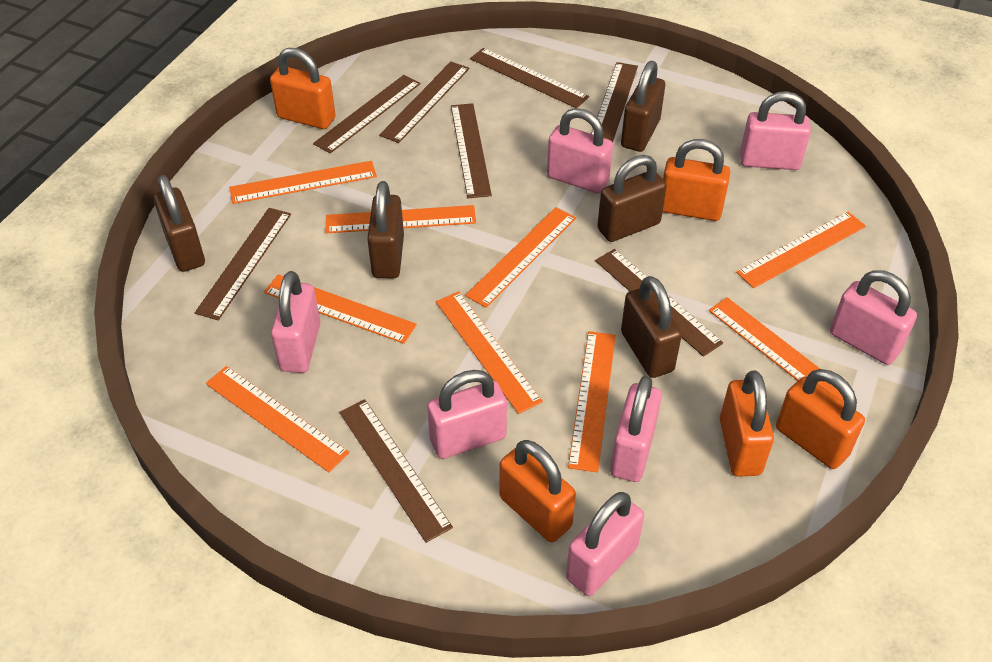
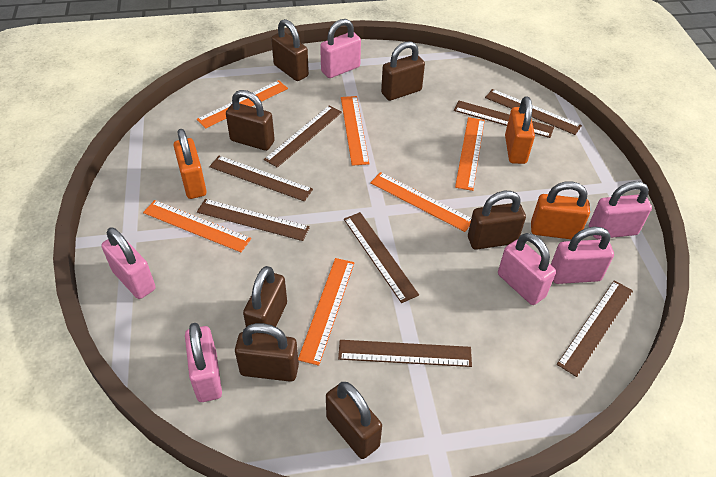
brown padlock: 5 -> 7
orange padlock: 5 -> 3
orange ruler: 9 -> 6
pink padlock: 7 -> 6

